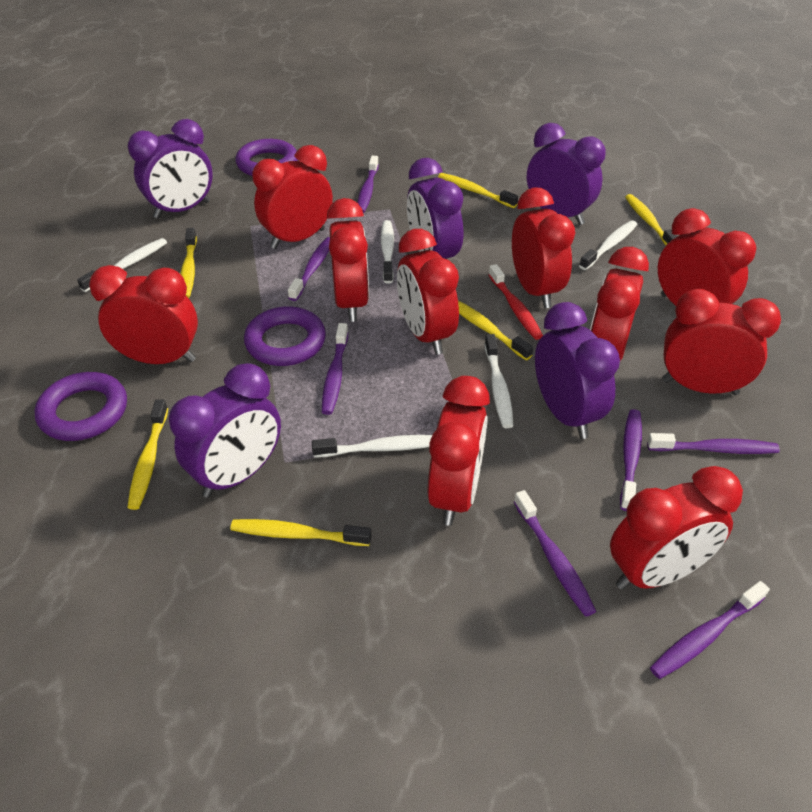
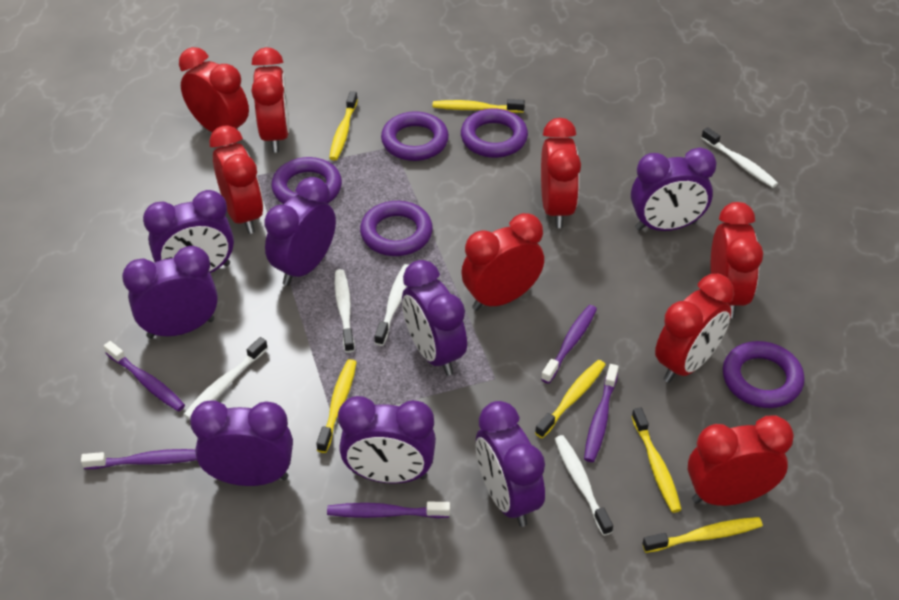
purple clock: 5 -> 8
purple ring: 3 -> 5
purple toothbrush: 7 -> 5
red clock: 10 -> 8
red toothbrush: 1 -> 0

